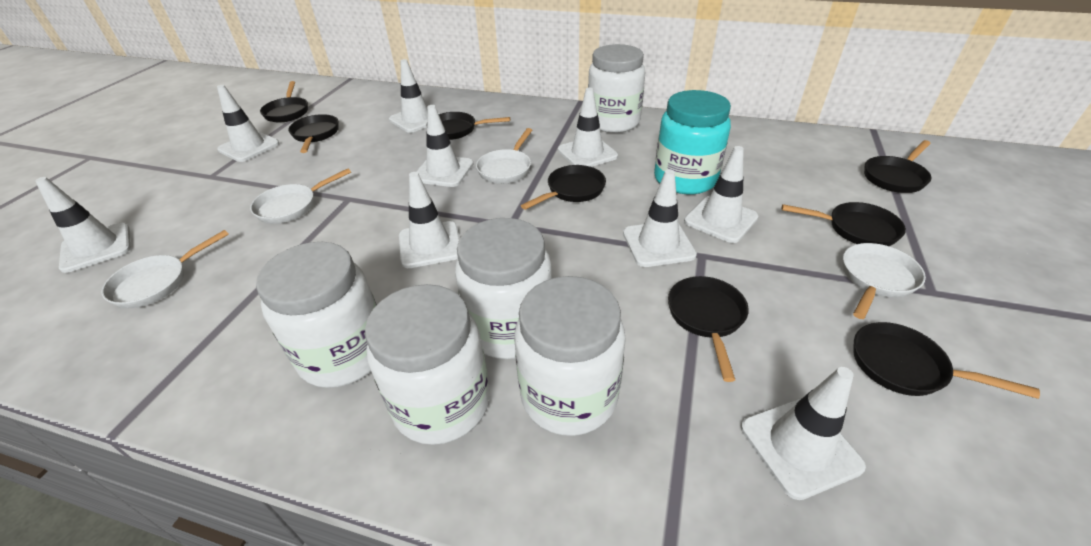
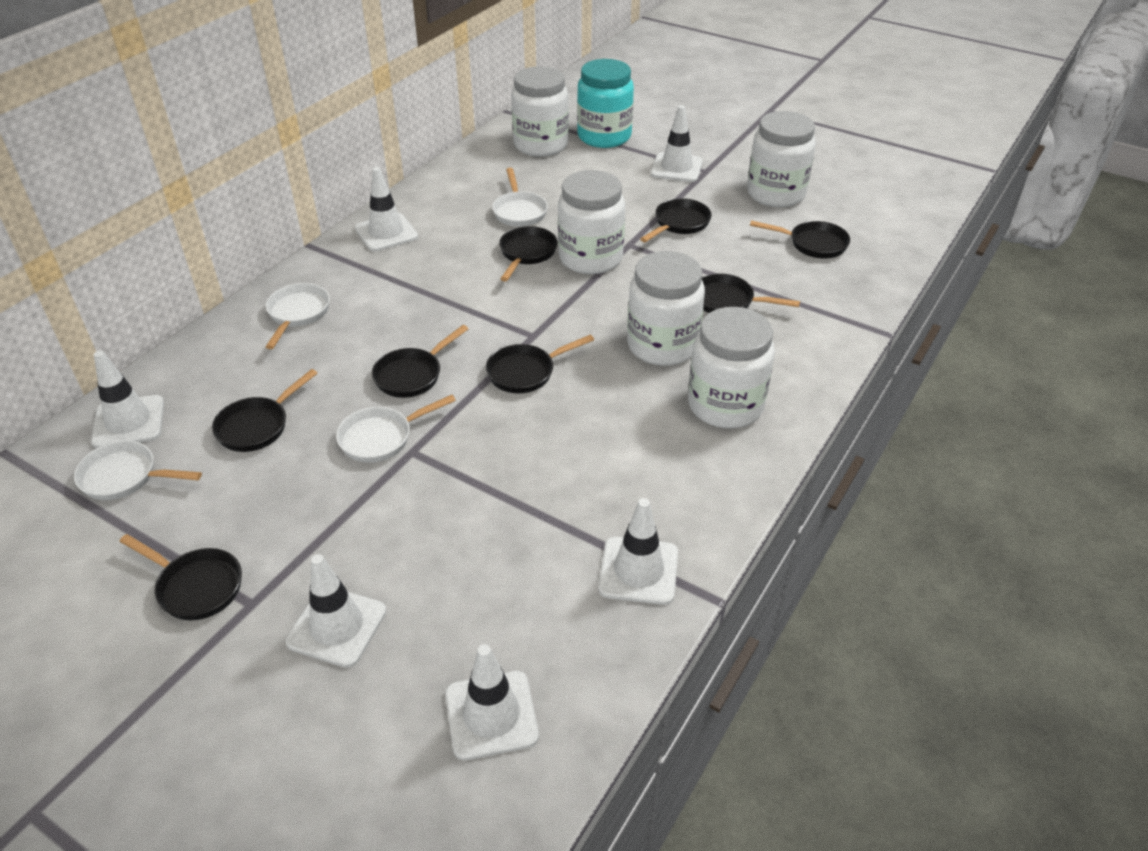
white traffic cone: 9 -> 6

